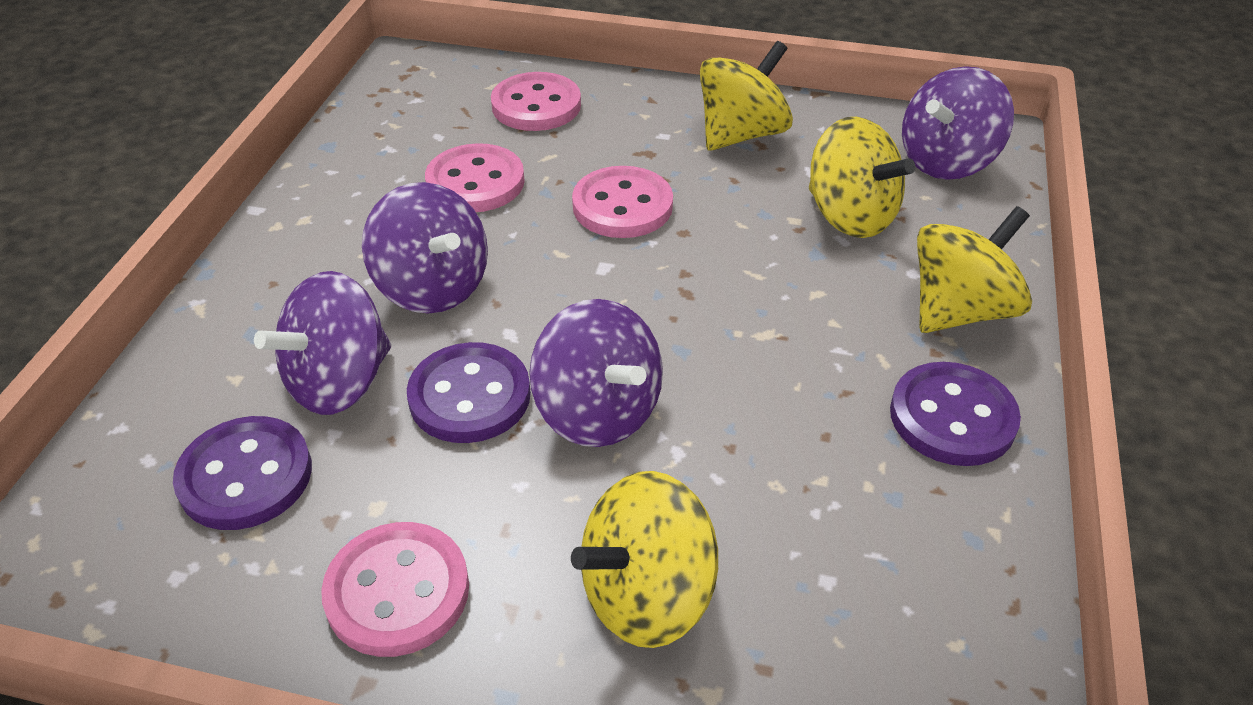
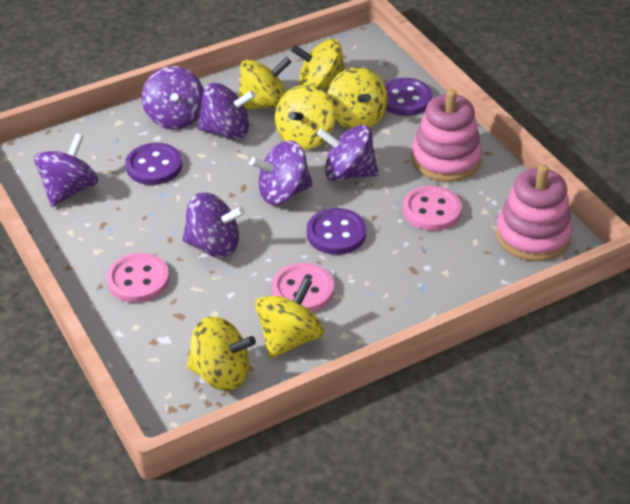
pink button: 4 -> 3
pink stacking toy: 0 -> 2
purple spinning top: 4 -> 6
yellow spinning top: 4 -> 6

